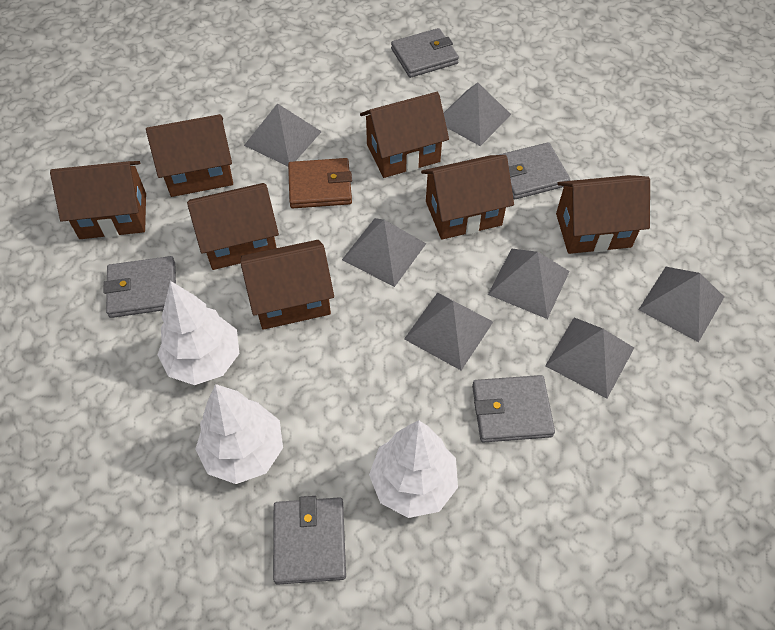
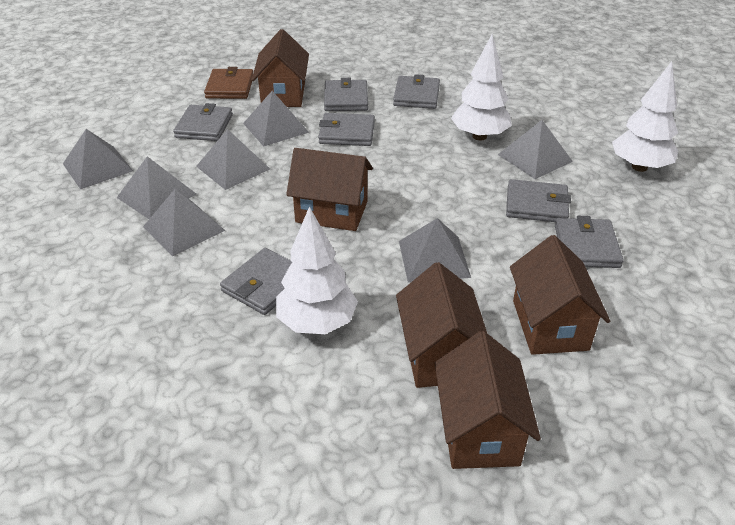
brown house: 7 -> 5
grey wallet: 5 -> 7

